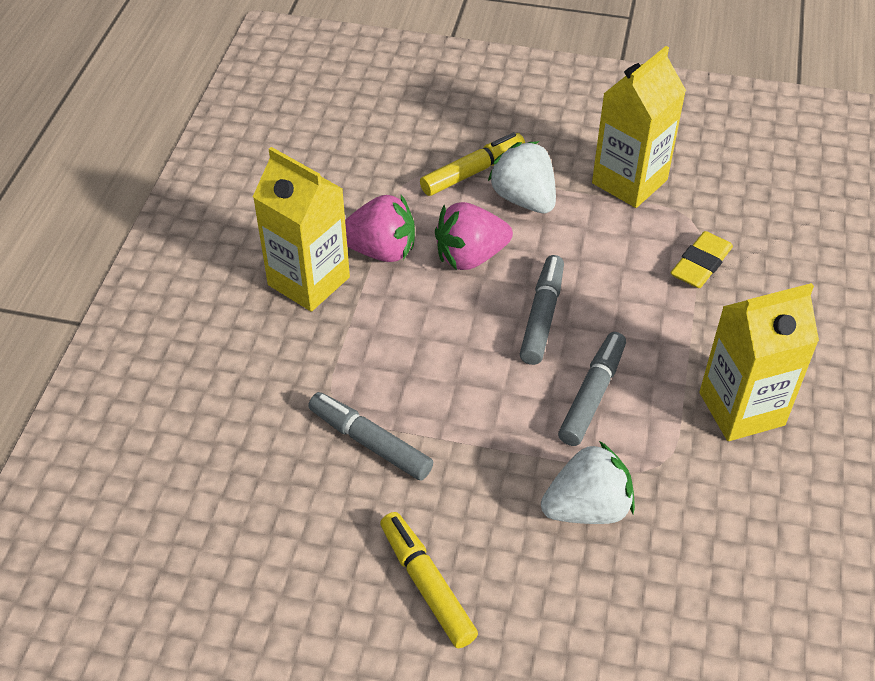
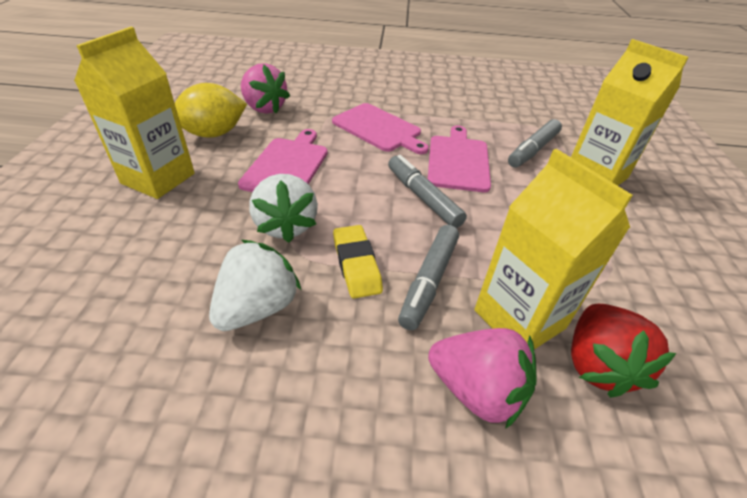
pink cutting board: 0 -> 3
red strawberry: 0 -> 1
yellow lemon: 0 -> 1
yellow marker: 2 -> 0

